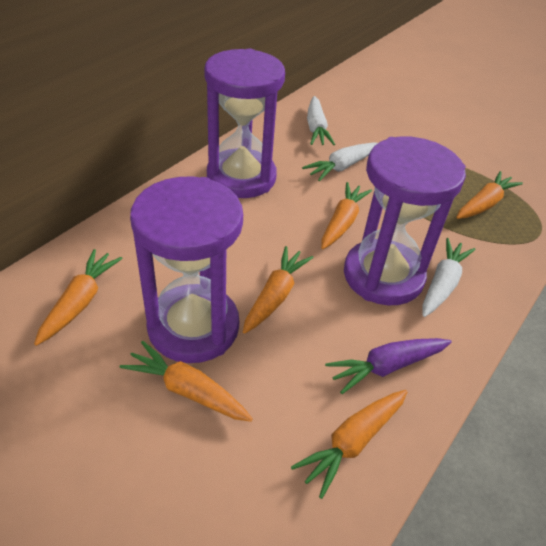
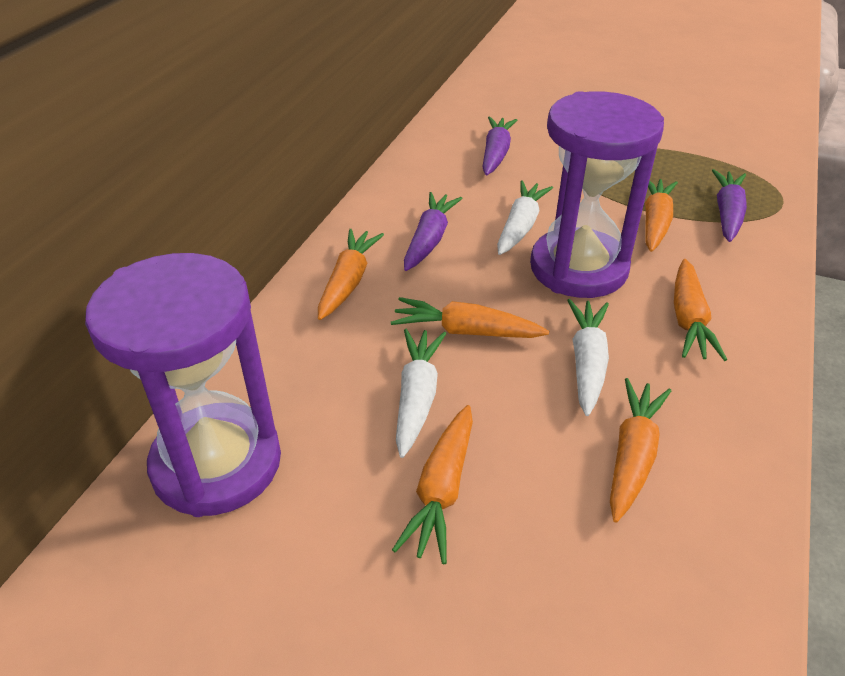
purple carrot: 1 -> 3
purple hourglass: 3 -> 2

